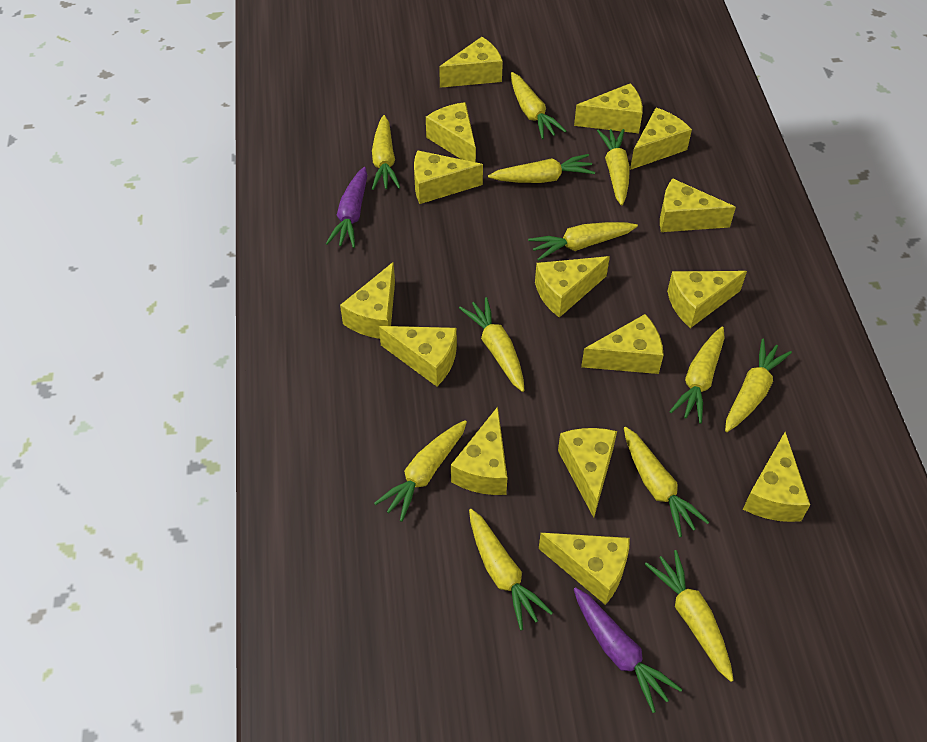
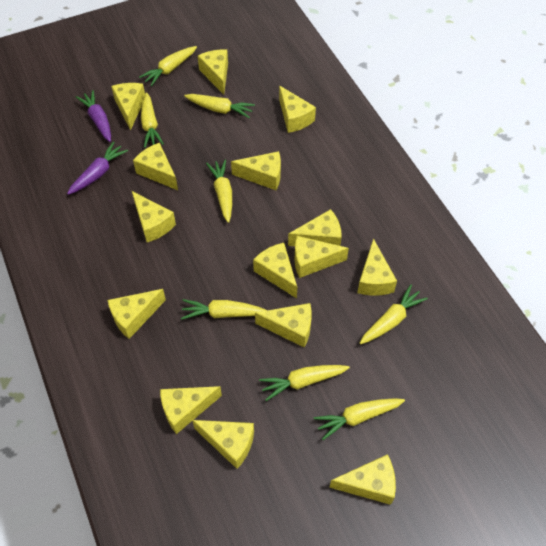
yellow carrot: 12 -> 8

